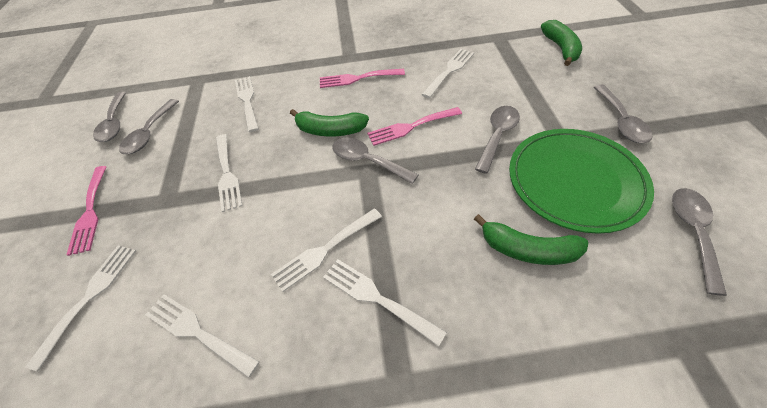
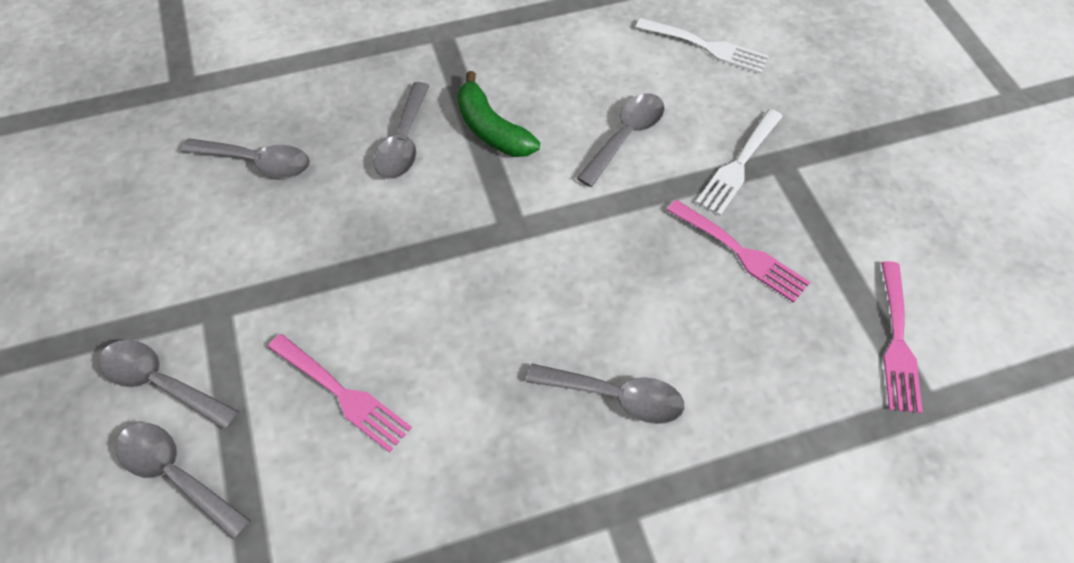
green banana: 3 -> 1
green plate: 1 -> 0
white fork: 7 -> 2

